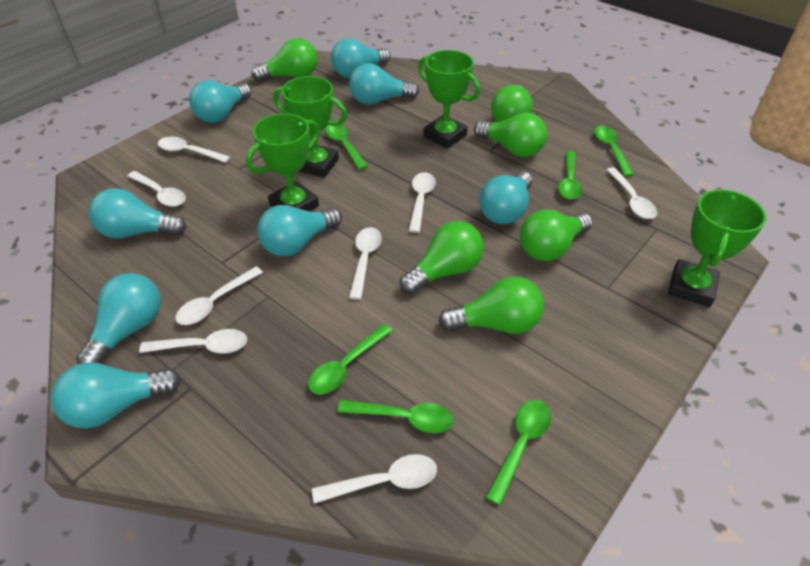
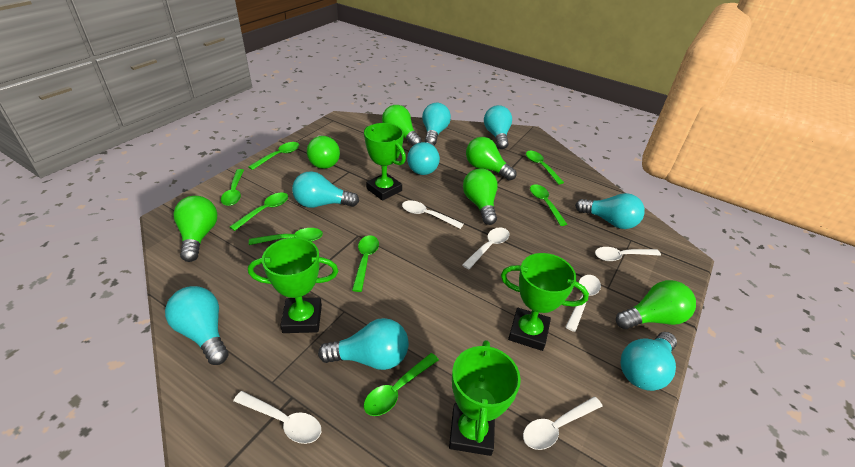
green spoon: 6 -> 8
white spoon: 8 -> 6

